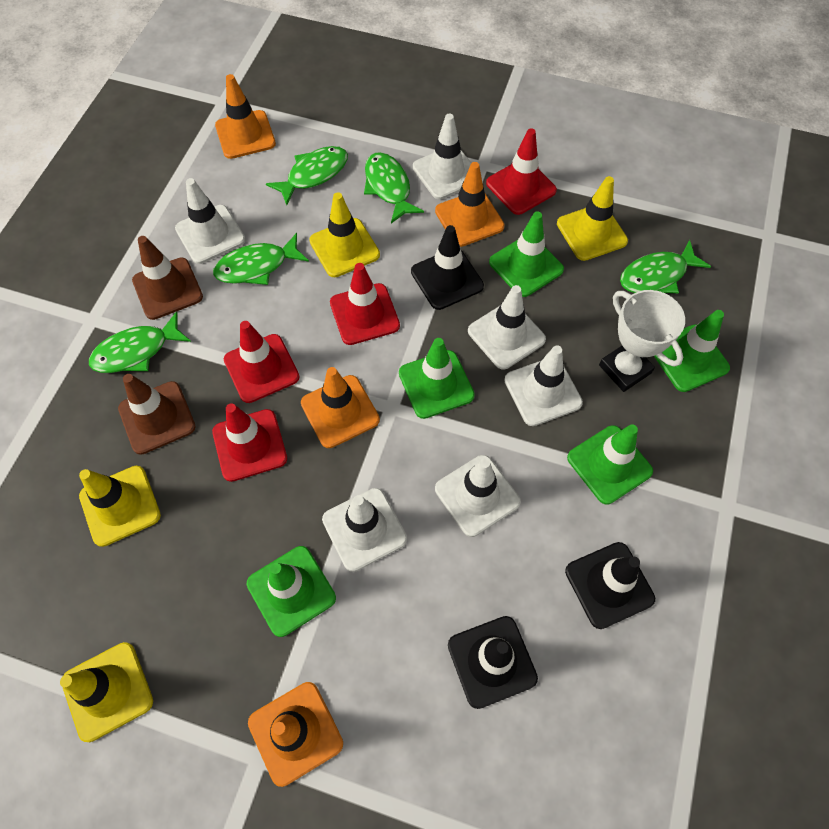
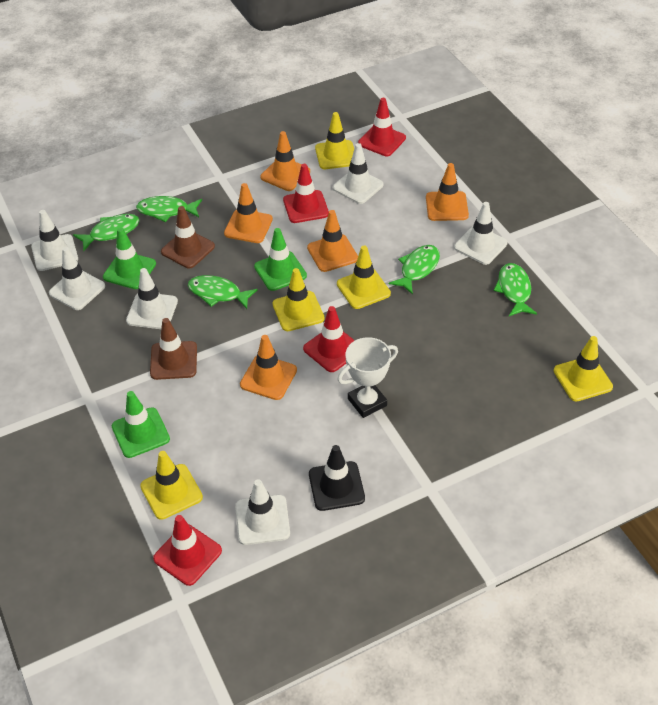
black traffic cone: 3 -> 1
green traffic cone: 5 -> 3
orange traffic cone: 4 -> 5
yellow traffic cone: 4 -> 5

